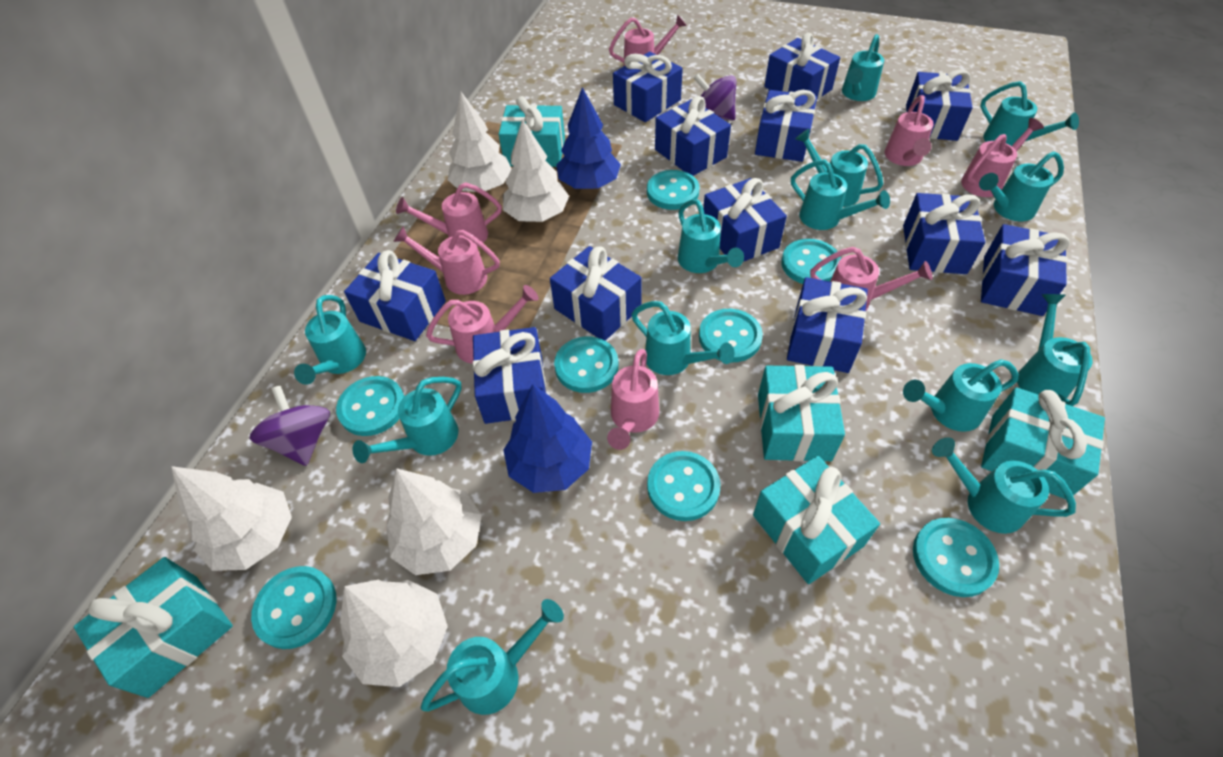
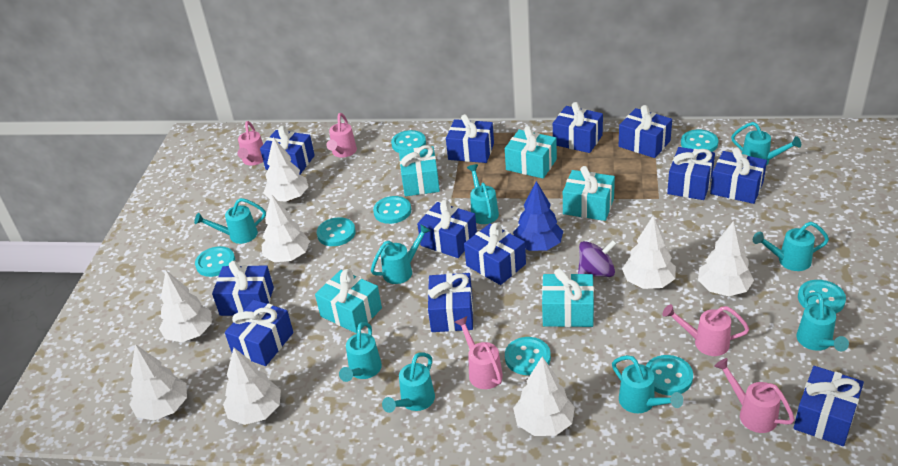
blue tree: 2 -> 1
pink watering can: 8 -> 5
purple spinning top: 2 -> 1
turquoise watering can: 13 -> 9
white tree: 5 -> 8

